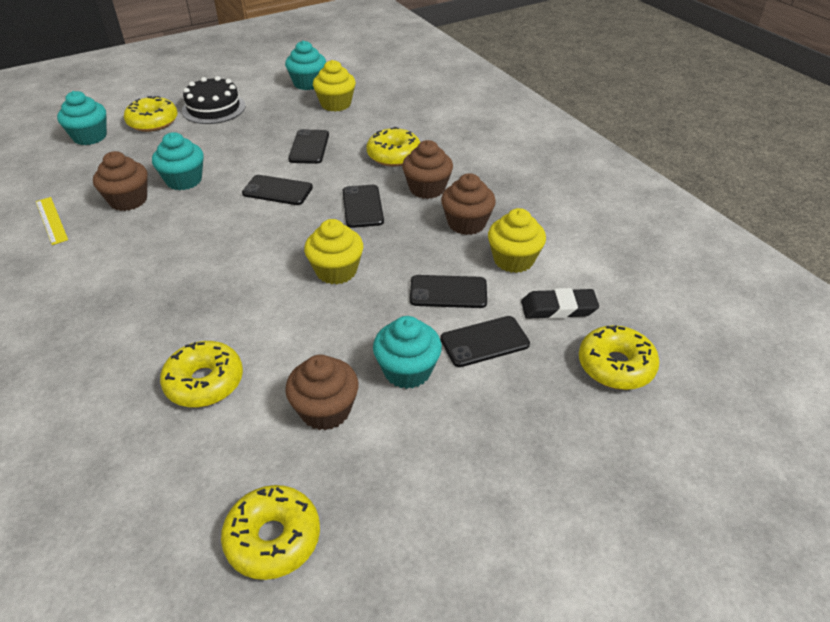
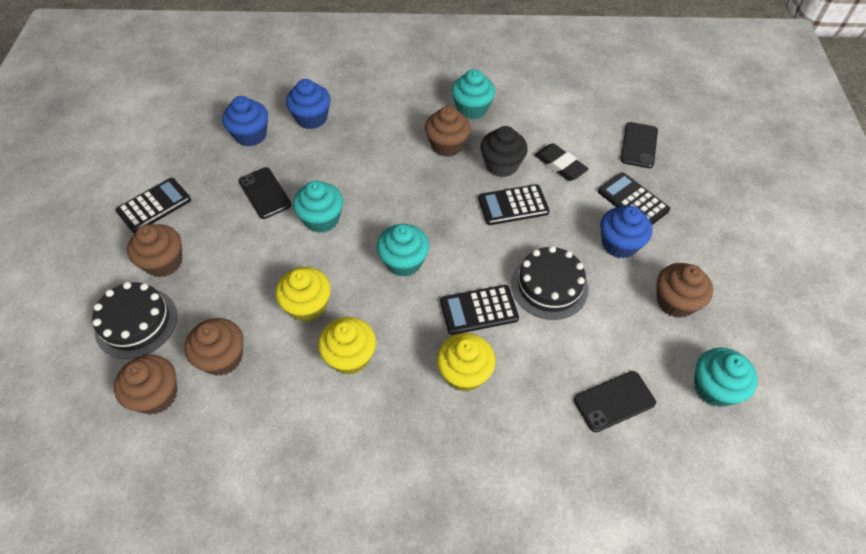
black cake: 1 -> 2
black calculator: 0 -> 4
black cupcake: 0 -> 1
black phone: 5 -> 3
blue cupcake: 0 -> 3
brown cupcake: 4 -> 5
yellow donut: 5 -> 0
yellow ruler: 1 -> 0

